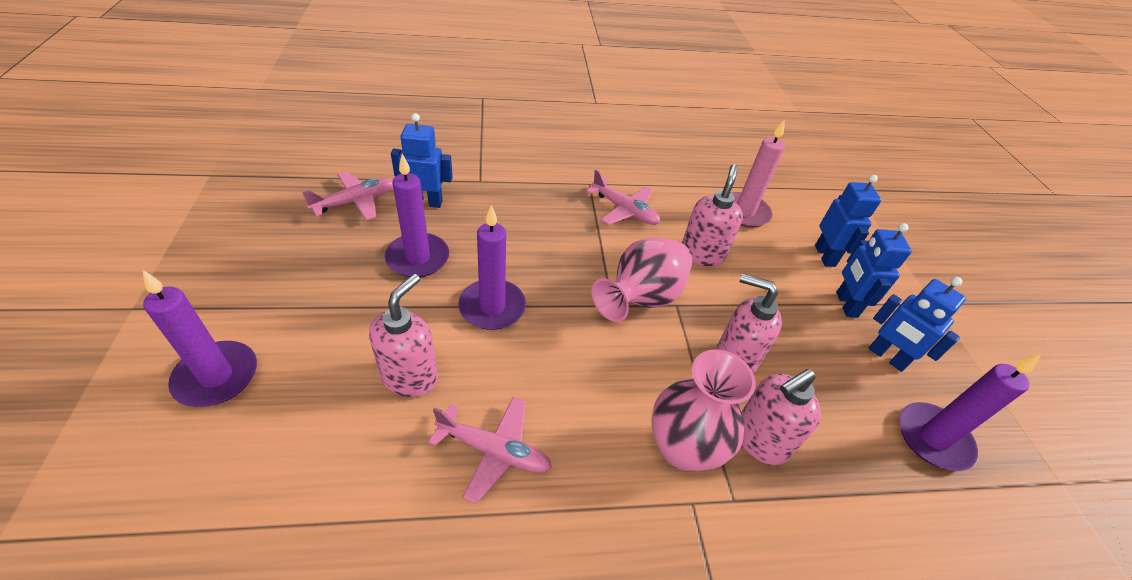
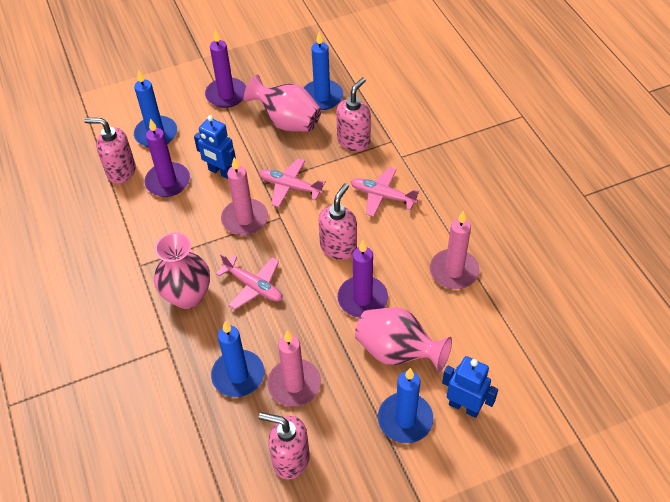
blue candle: 0 -> 4
blue robot: 4 -> 2
pink candle: 1 -> 3
pink vase: 2 -> 3
purple candle: 4 -> 3

